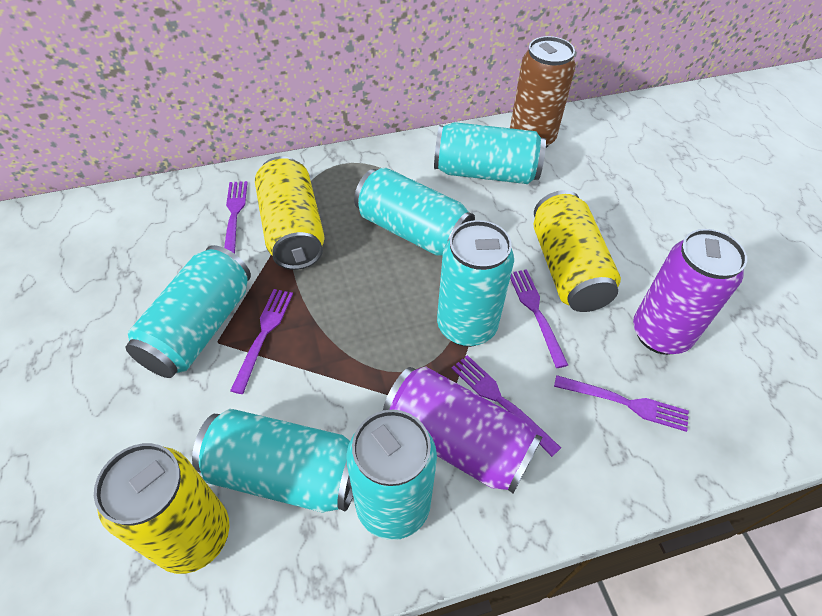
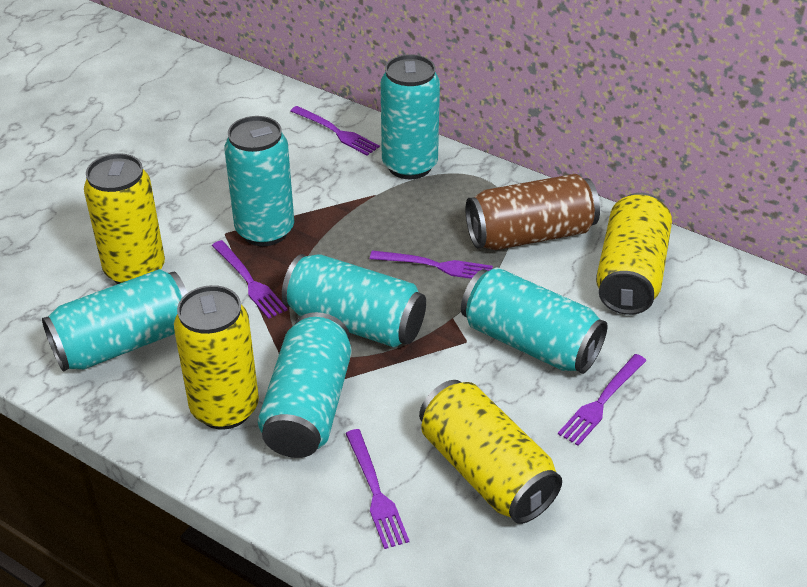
purple can: 2 -> 0
yellow can: 3 -> 4

